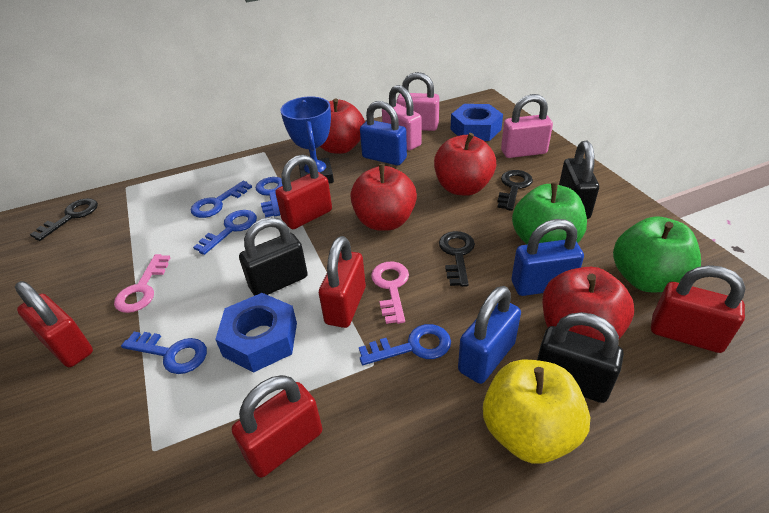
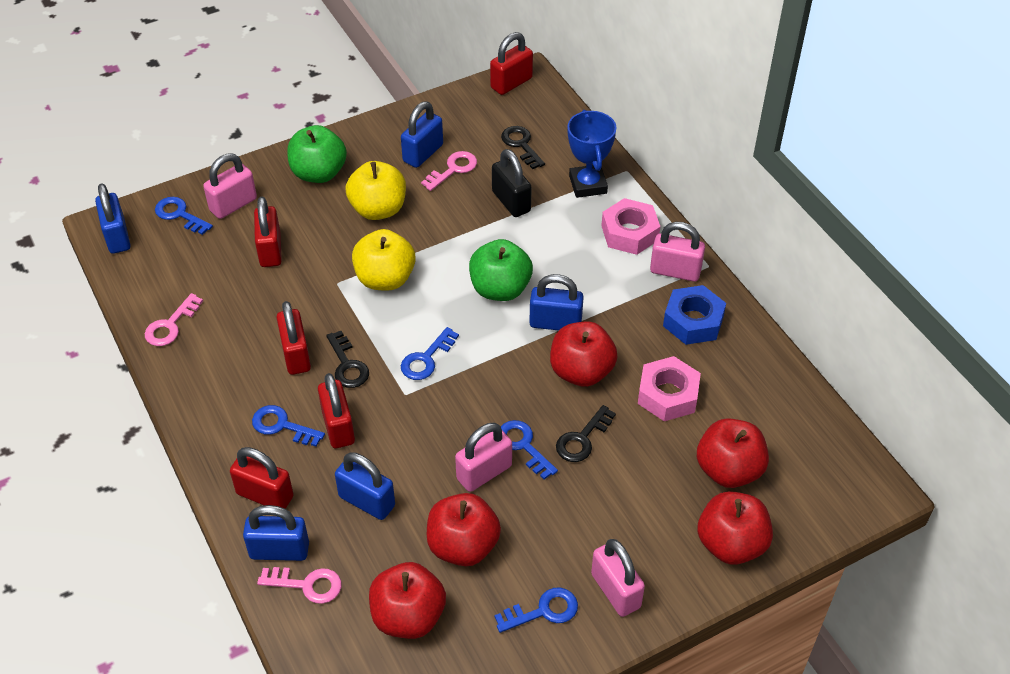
black padlock: 3 -> 1
blue nut: 2 -> 1
blue padlock: 3 -> 5
pink key: 2 -> 3
pink nut: 0 -> 2
pink padlock: 3 -> 4
red apple: 4 -> 5
yellow apple: 1 -> 2

